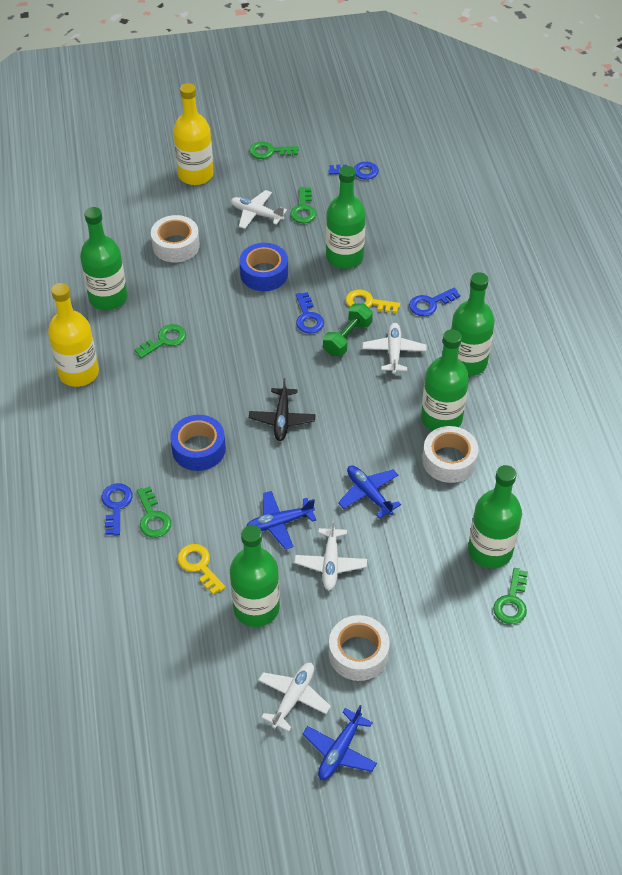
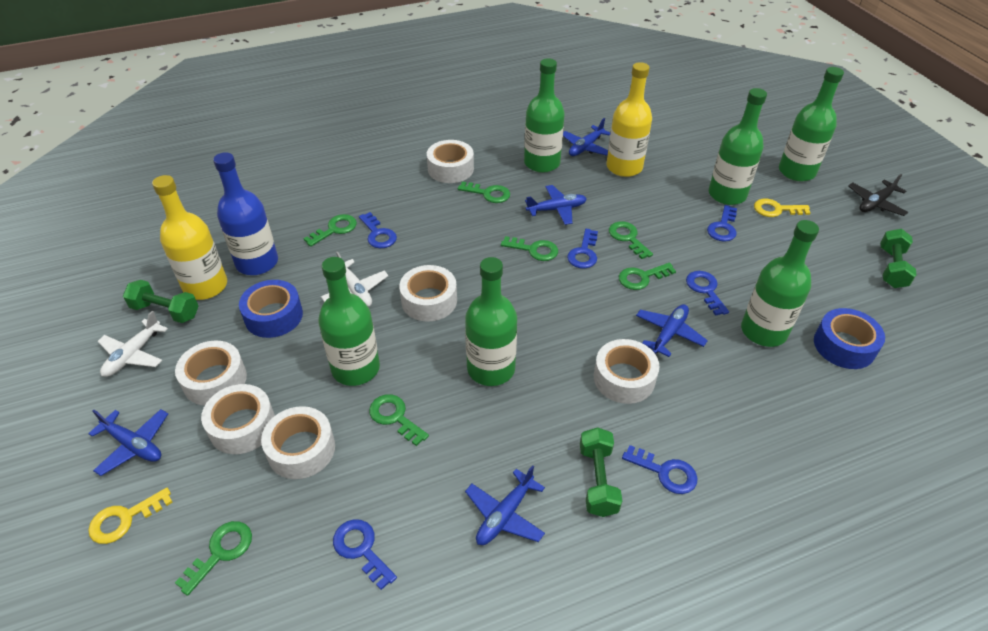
blue bottle: 0 -> 1
blue key: 4 -> 6
blue plane: 3 -> 5
green dumbbell: 1 -> 3
green key: 5 -> 7
white plane: 4 -> 2
white tape: 3 -> 6

